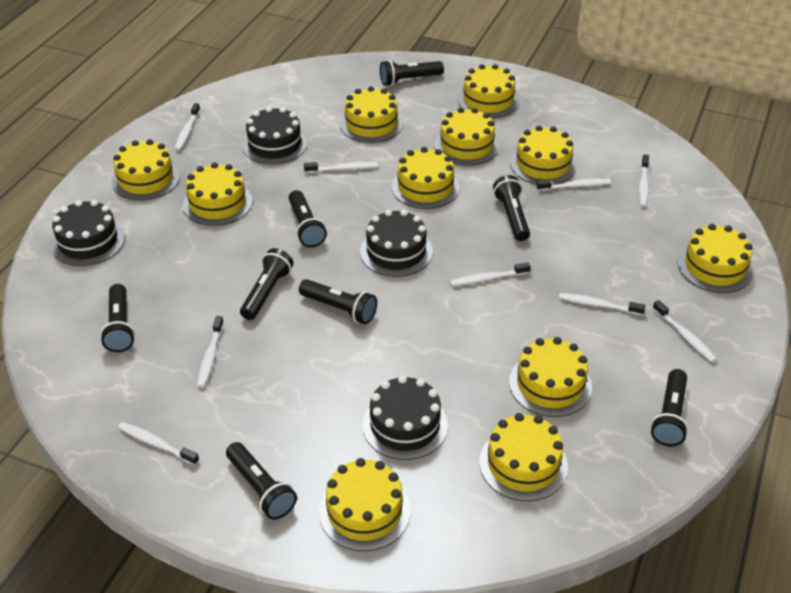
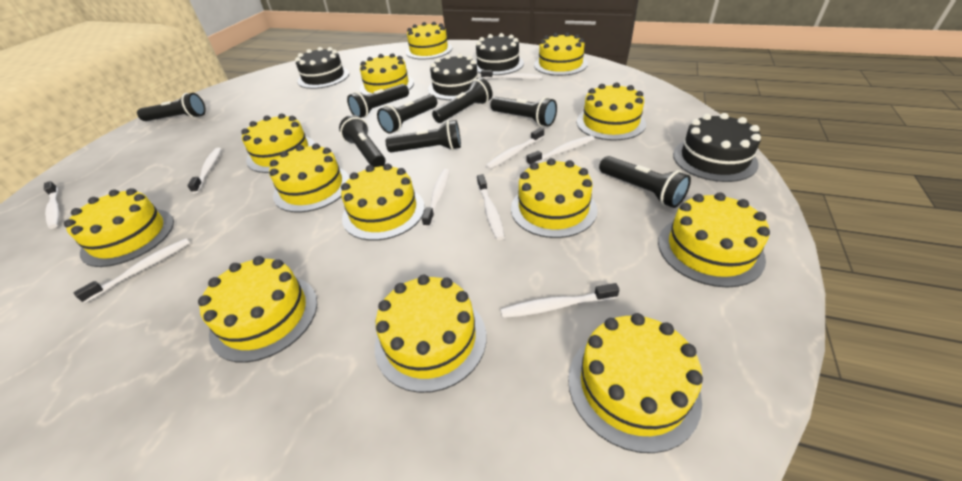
yellow cake: 11 -> 13

